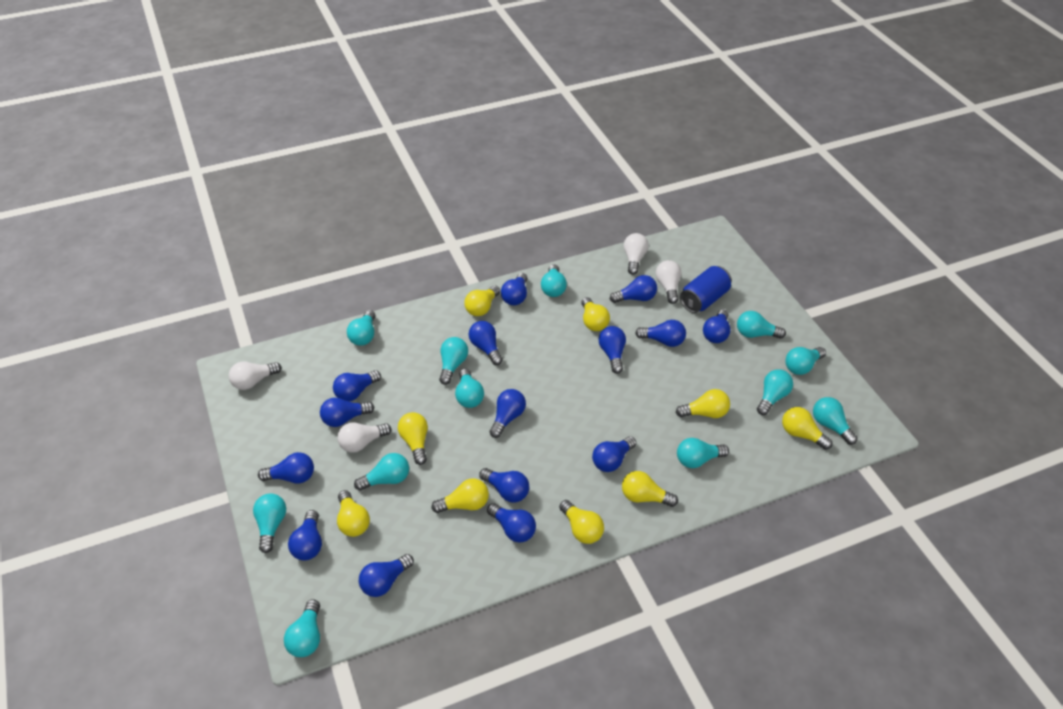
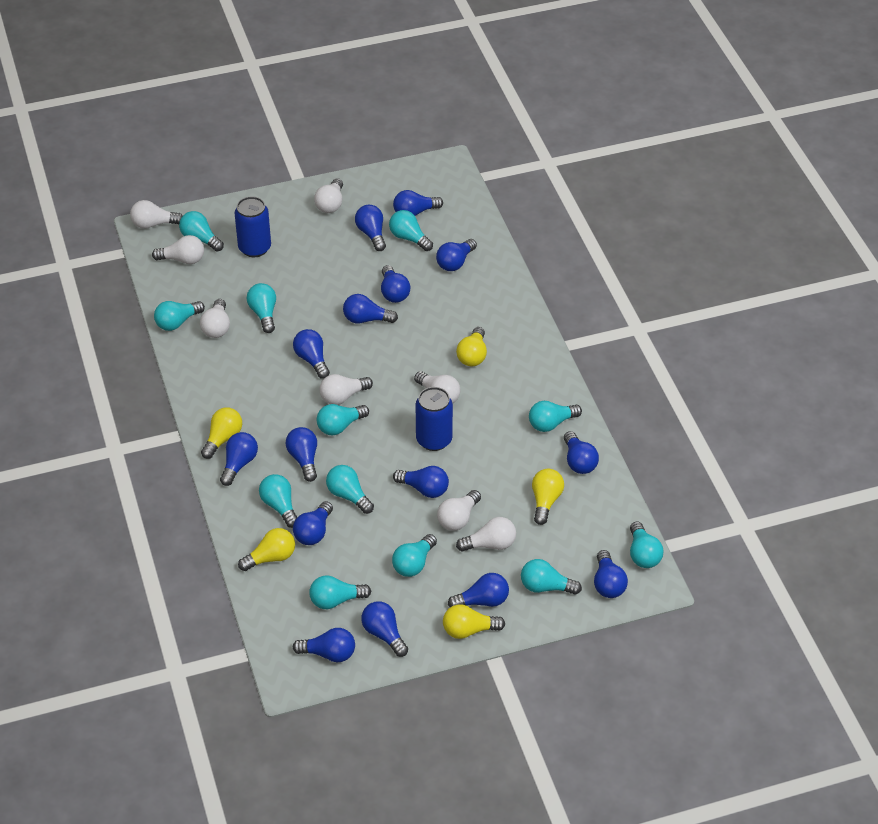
blue can: 1 -> 2
white light bulb: 4 -> 8
yellow light bulb: 9 -> 5

